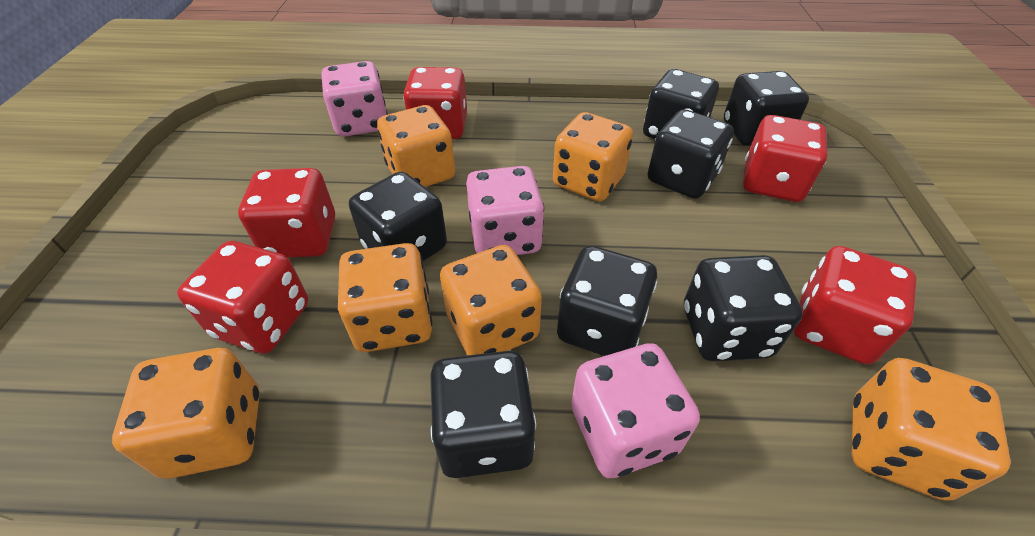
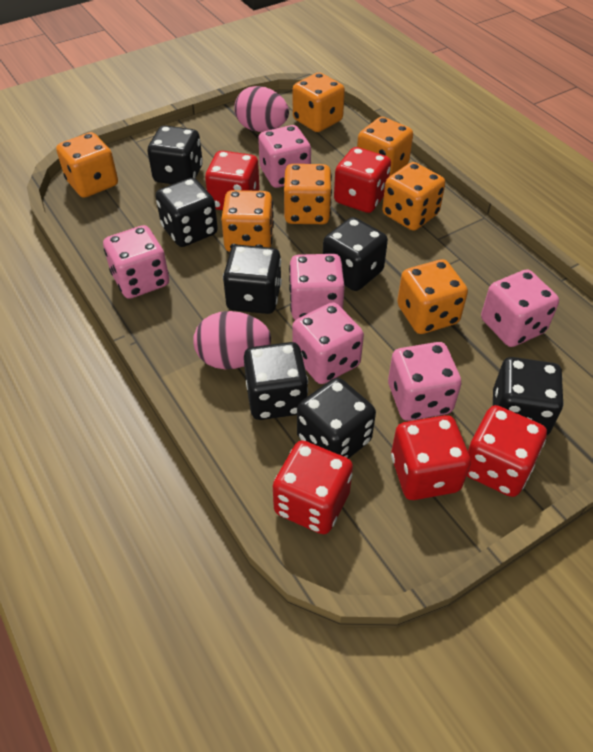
orange dice: 6 -> 7
pink dice: 3 -> 6
pink egg: 0 -> 2

